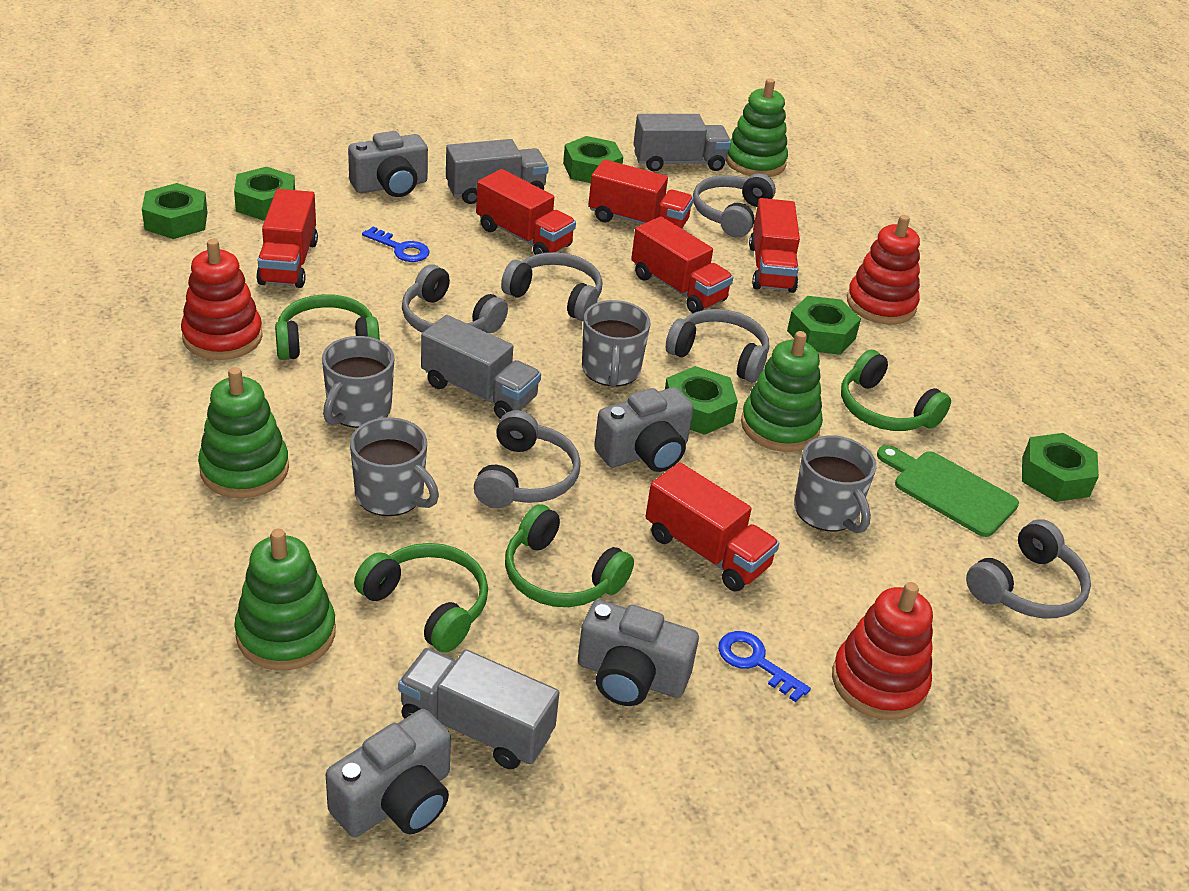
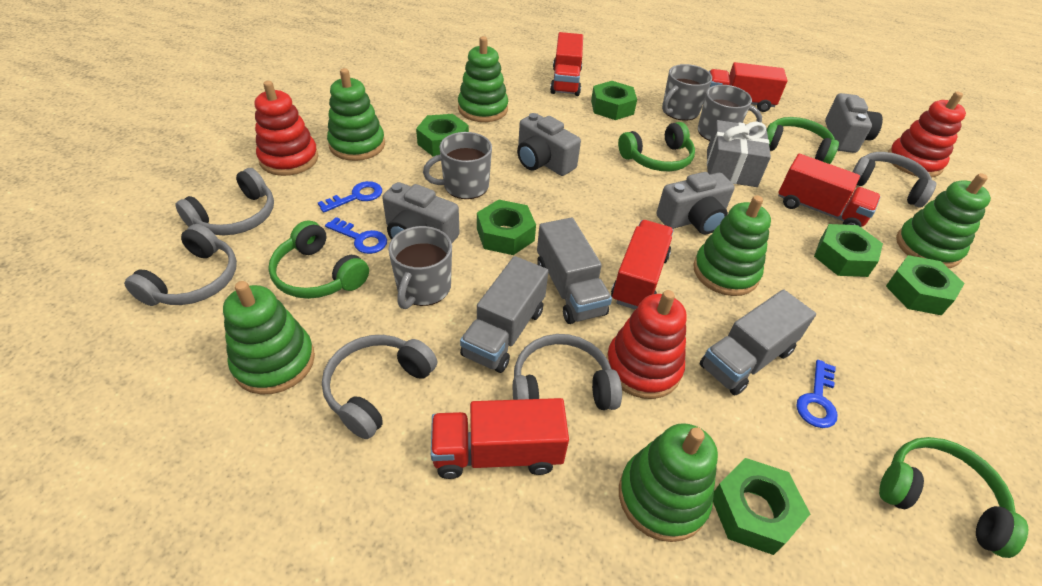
blue key: 2 -> 3
green cutting board: 1 -> 0
green stacking toy: 4 -> 6
grey gift: 0 -> 1
grey headphones: 6 -> 5
grey truck: 4 -> 3
red truck: 6 -> 5

